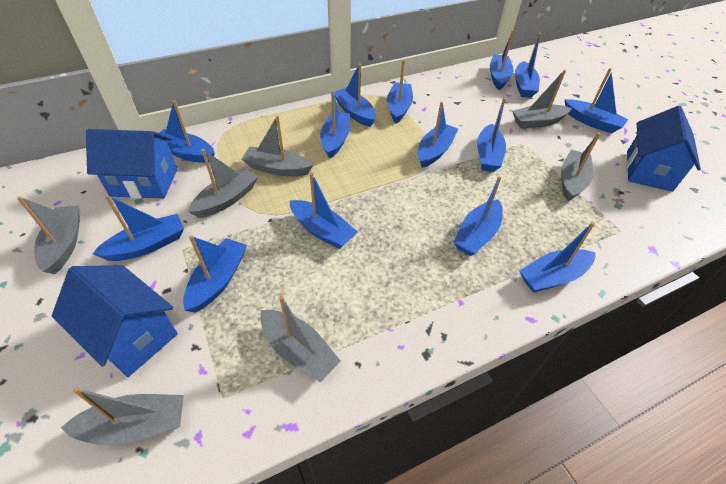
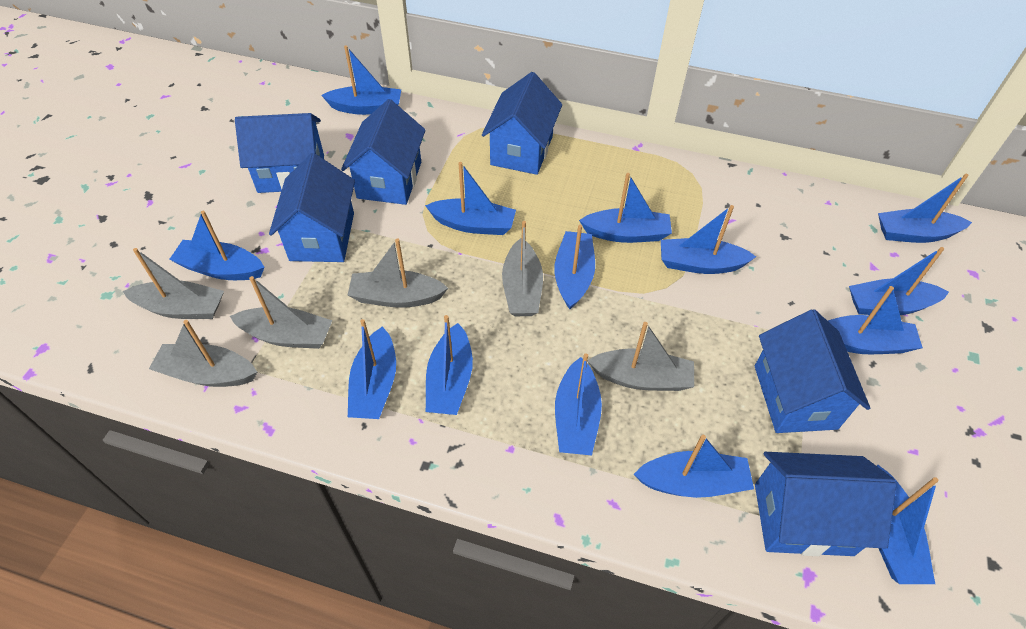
blue house: 3 -> 6
grey boat: 7 -> 6

